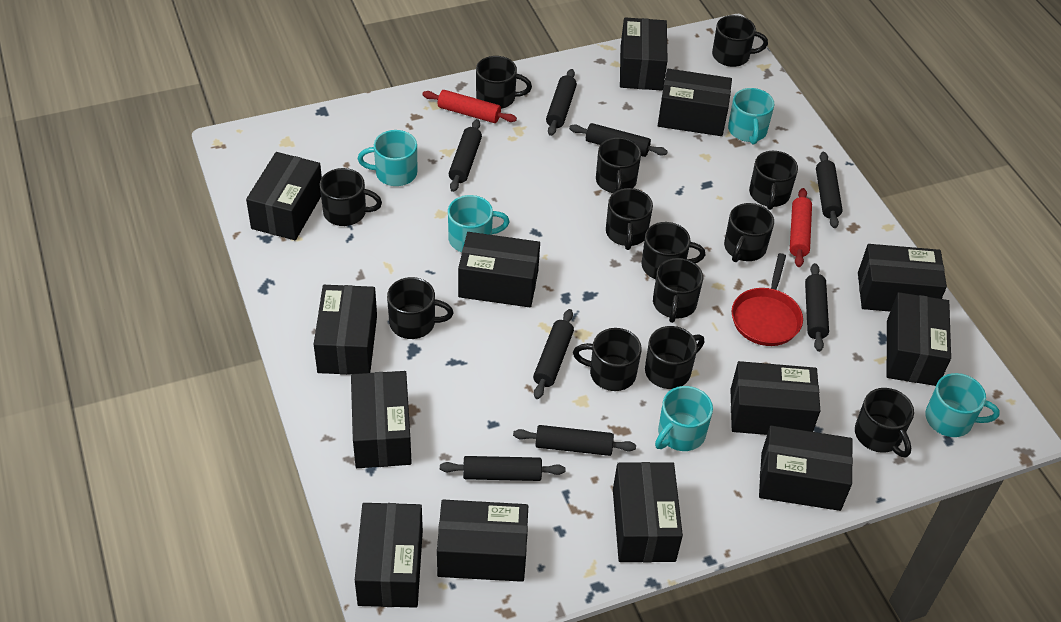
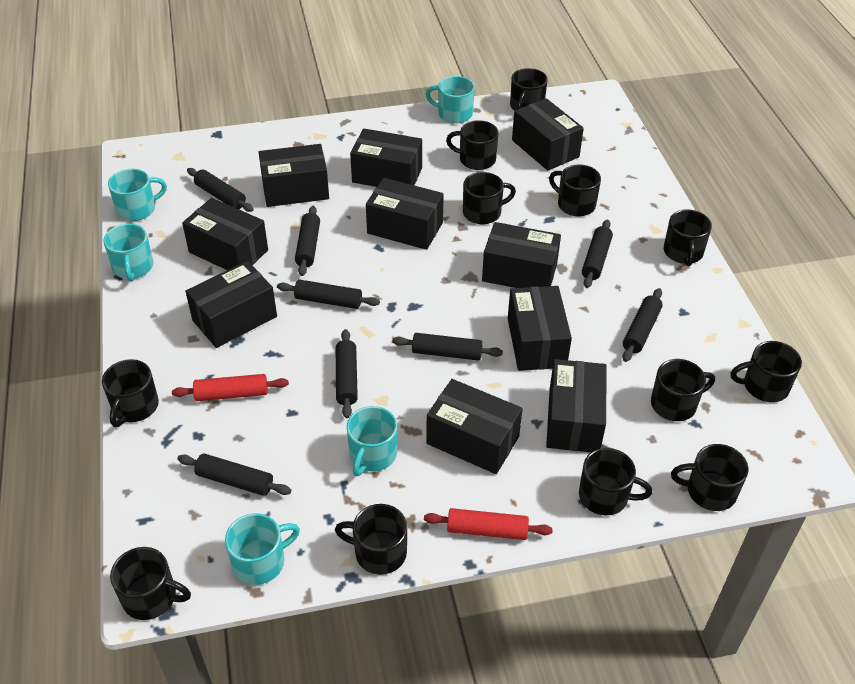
black box: 13 -> 10
black mug: 13 -> 12
red pan: 1 -> 0

